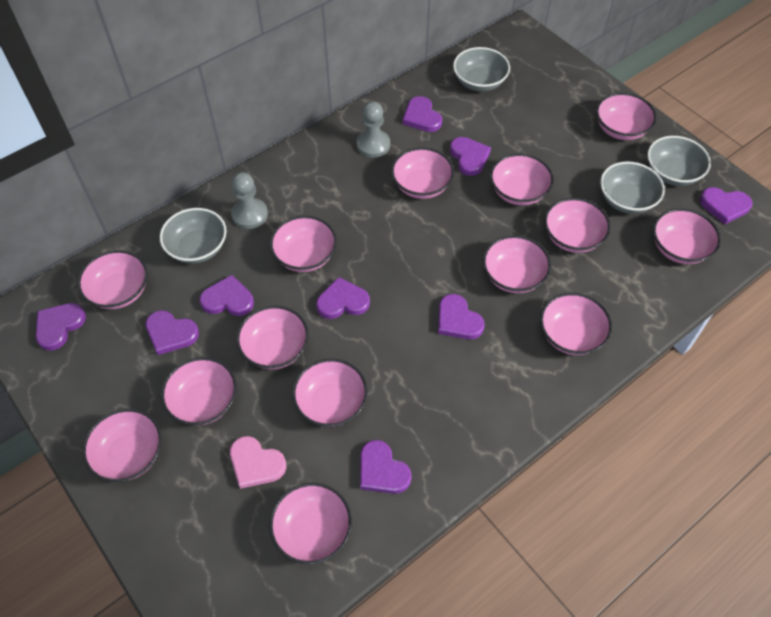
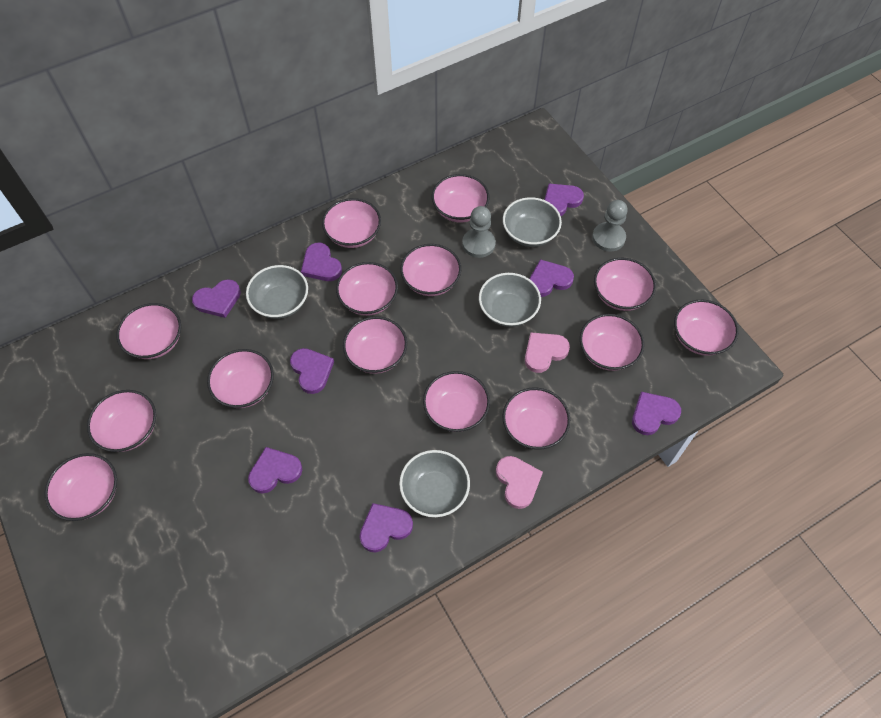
pink heart: 1 -> 2
purple heart: 9 -> 8

